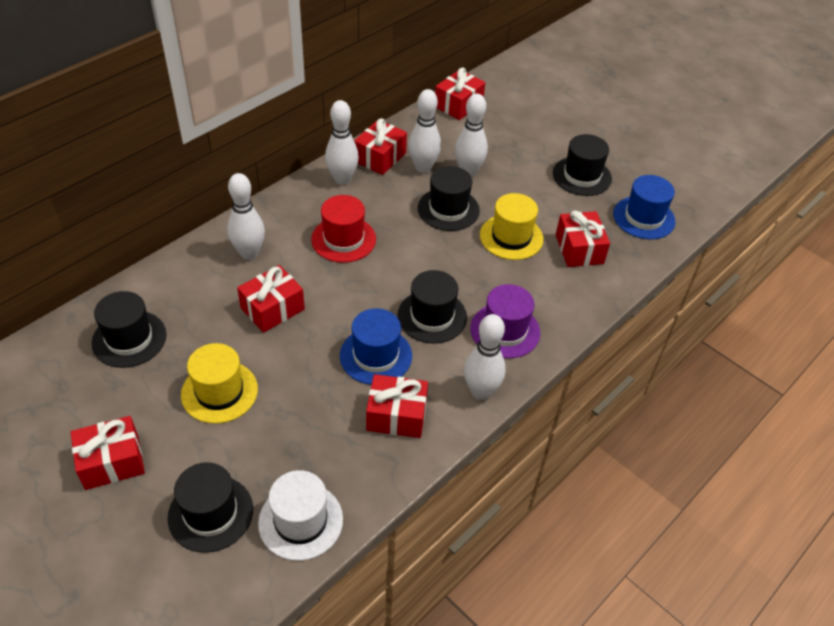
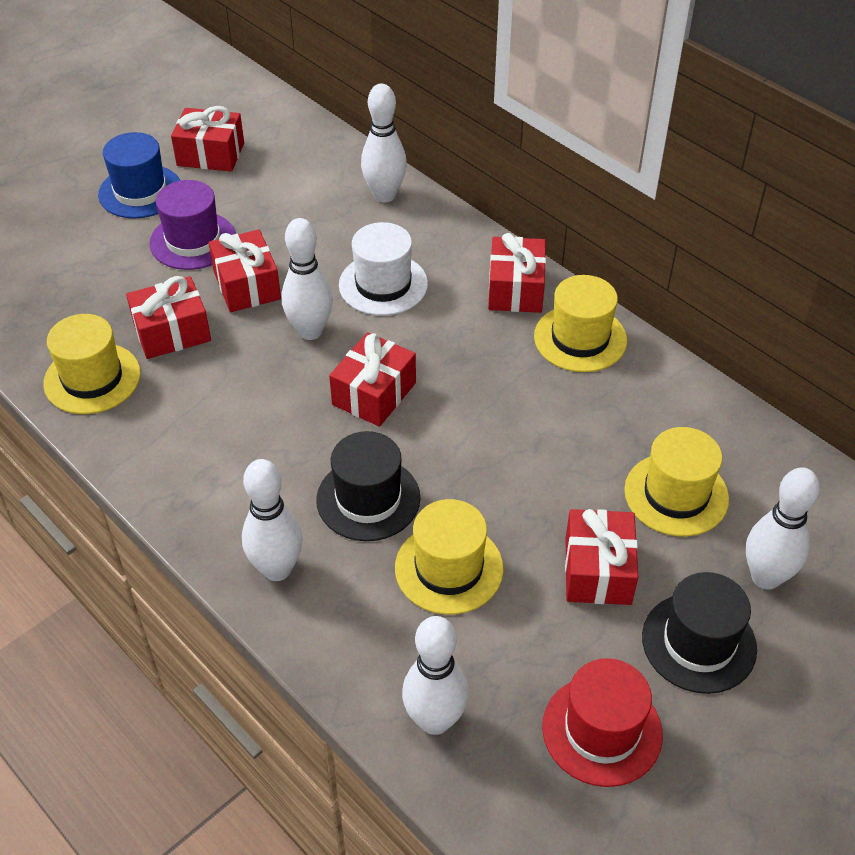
black hat: 5 -> 2
blue hat: 2 -> 1
yellow hat: 2 -> 4

